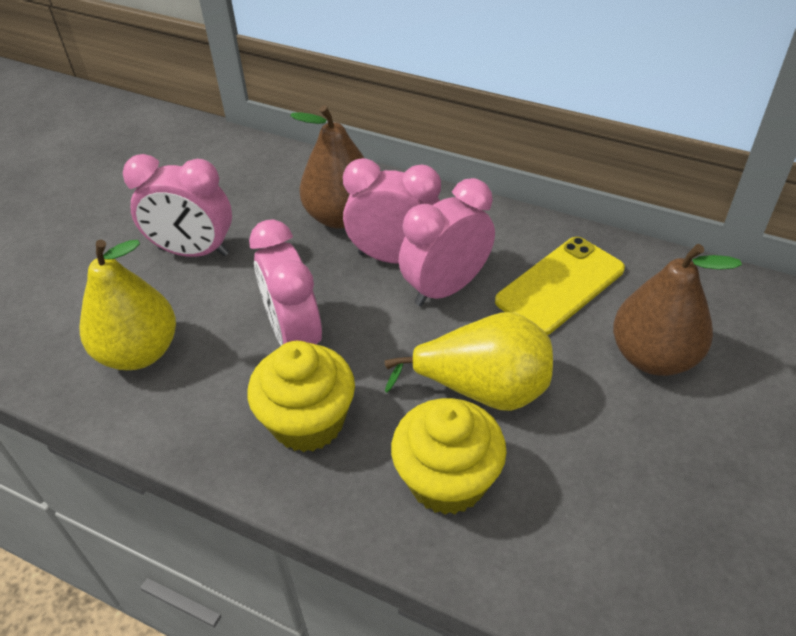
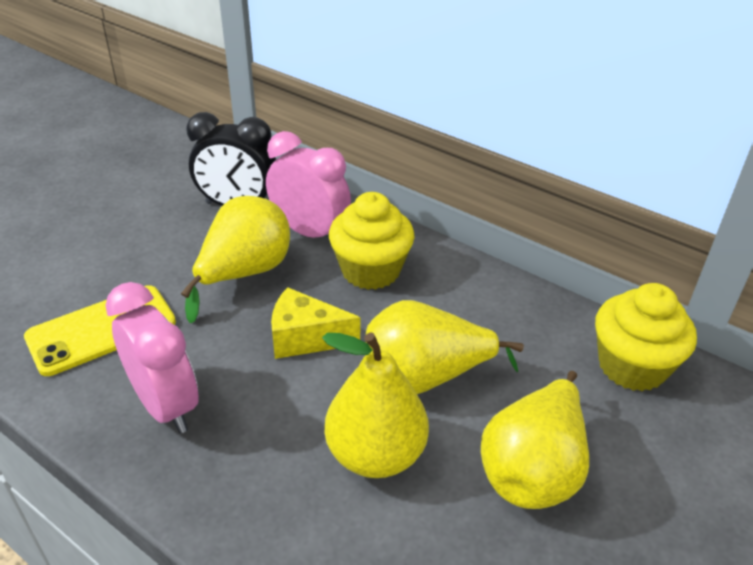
black clock: 0 -> 1
brown pear: 2 -> 0
pink clock: 4 -> 2
yellow cheese: 0 -> 1
yellow pear: 2 -> 4

